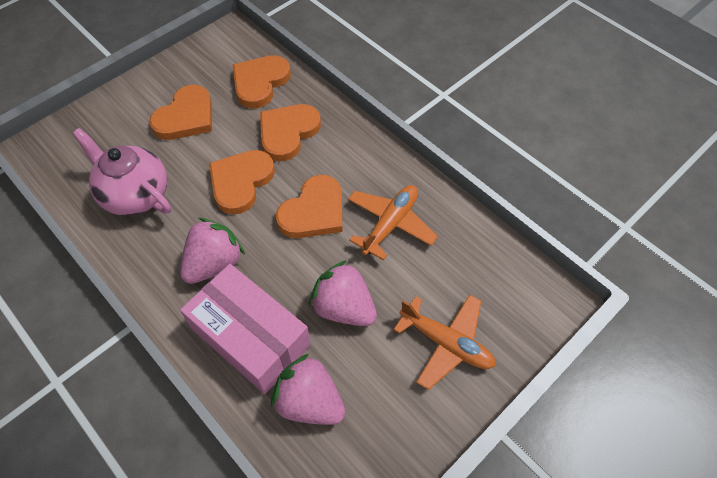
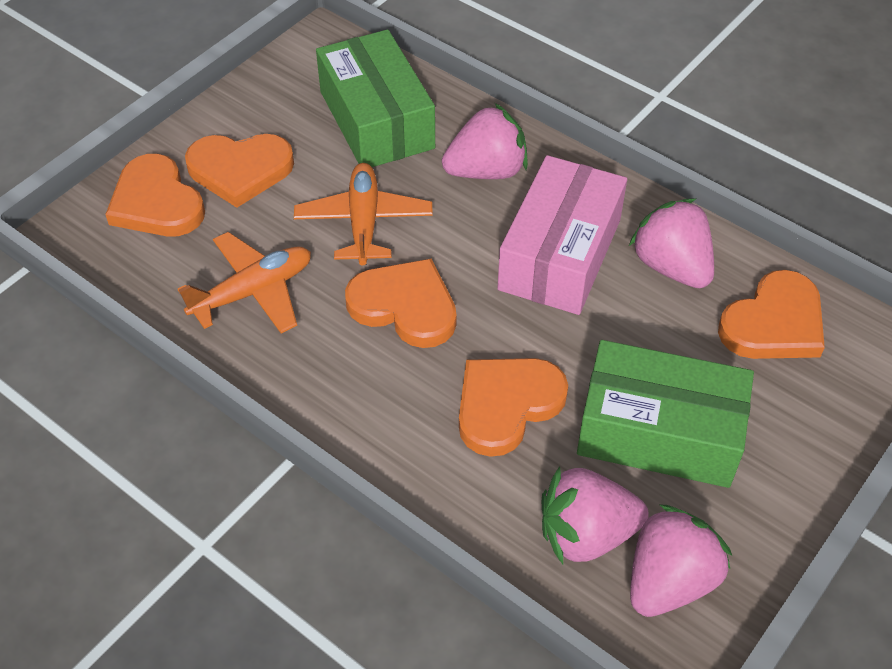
green box: 0 -> 2
pink strawberry: 3 -> 4
pink teapot: 1 -> 0

